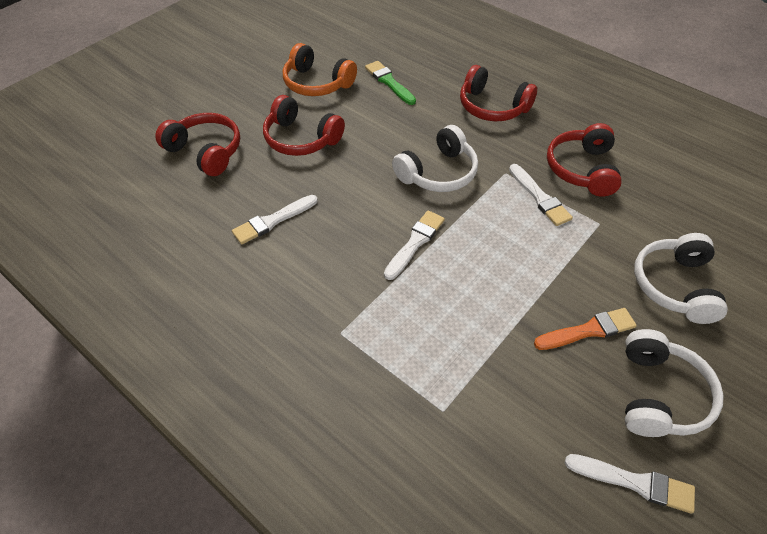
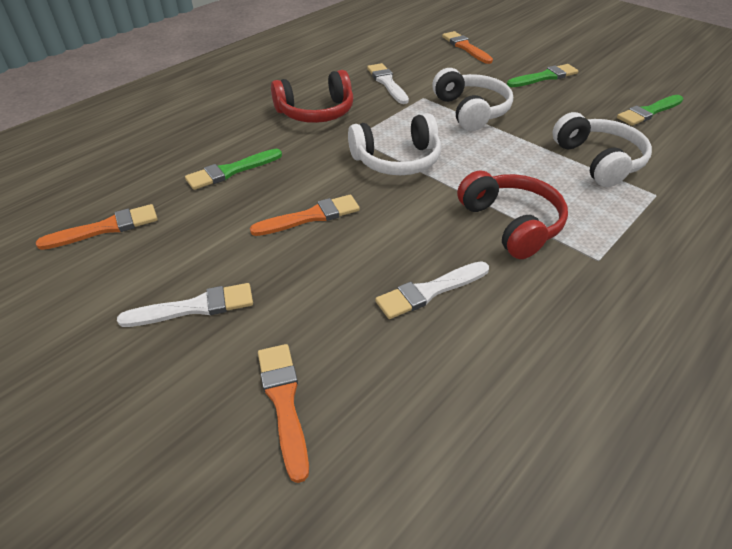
green brush: 1 -> 3
orange brush: 1 -> 4
orange headphones: 1 -> 0
red headphones: 4 -> 2
white brush: 4 -> 3

